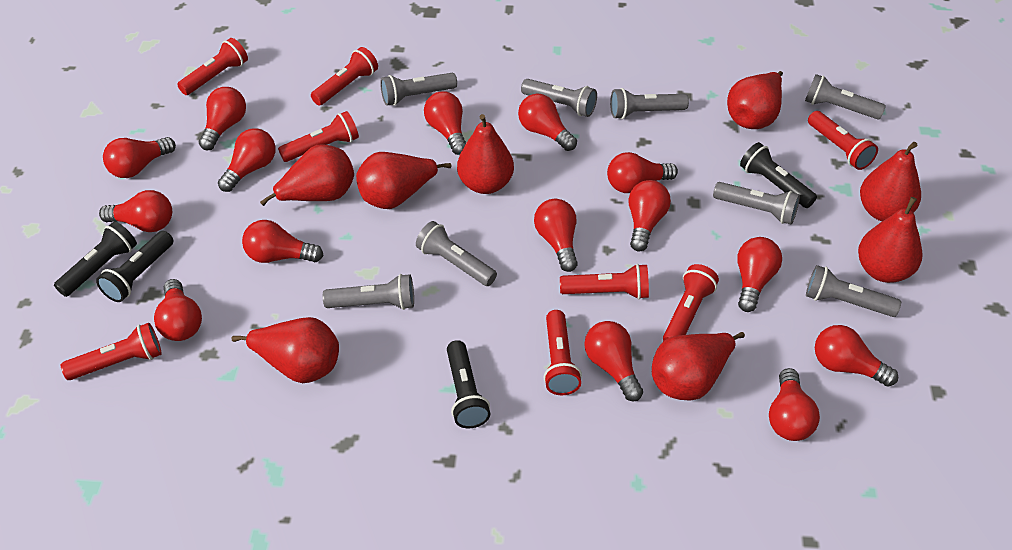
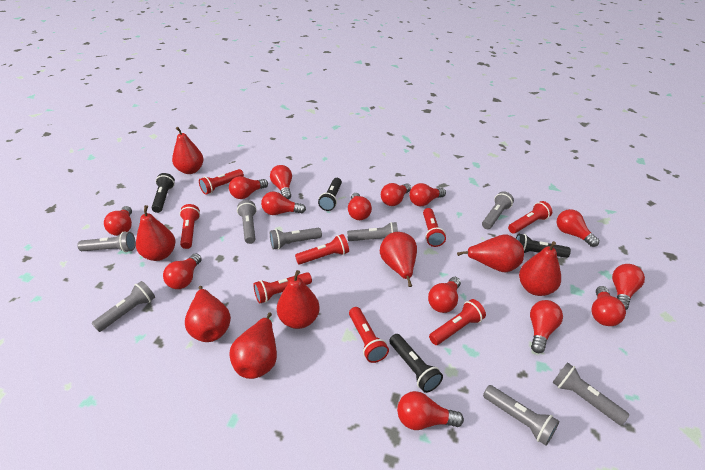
red light bulb: 15 -> 14

